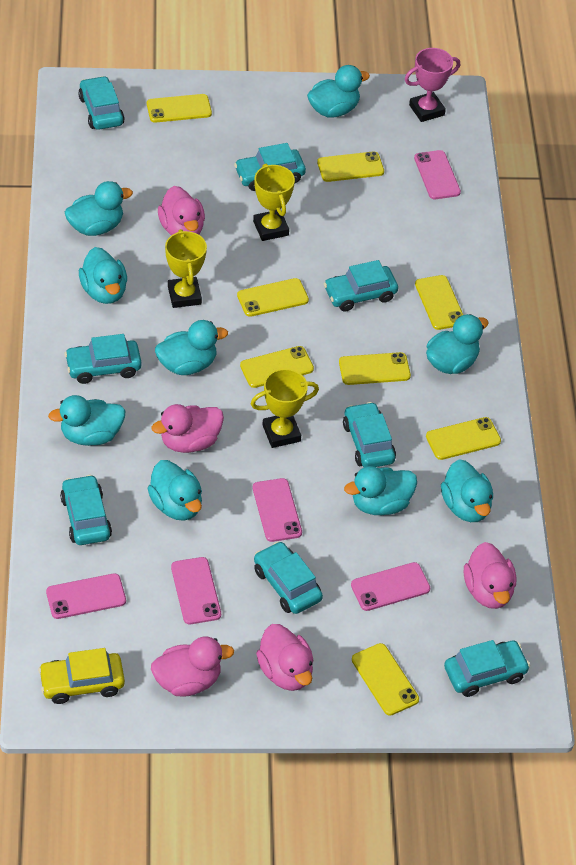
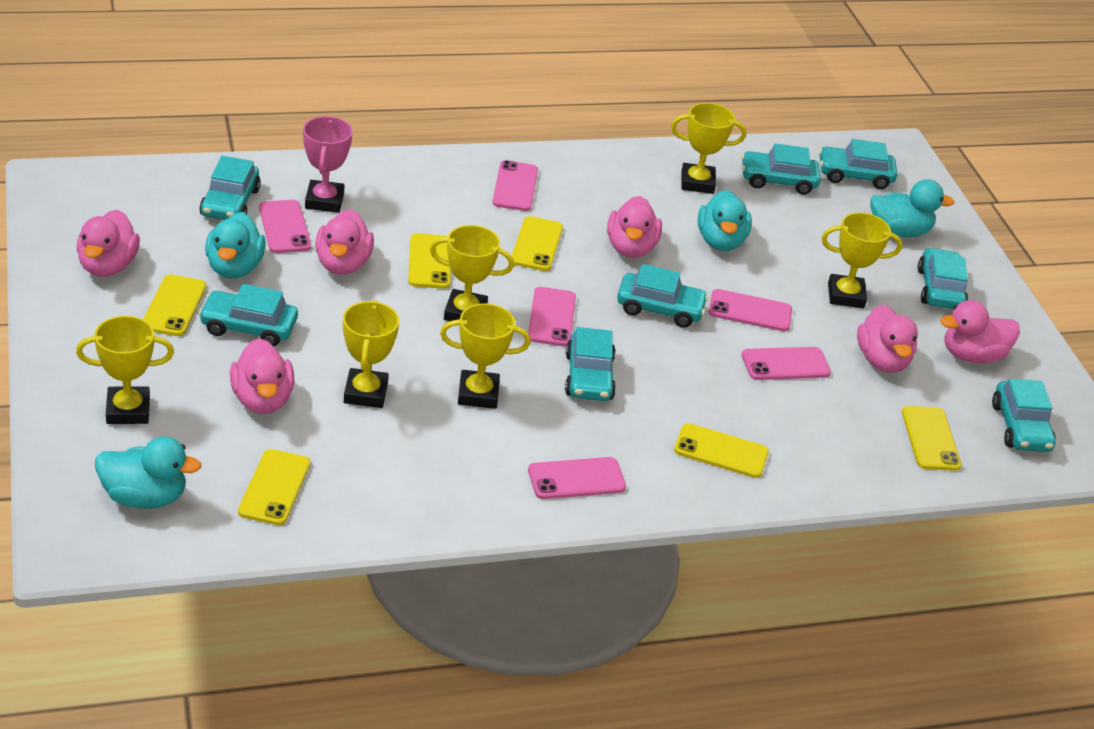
pink duck: 5 -> 6
pink phone: 5 -> 6
turquoise duck: 9 -> 4
yellow car: 1 -> 0
yellow phone: 8 -> 6
yellow trophy: 3 -> 6

